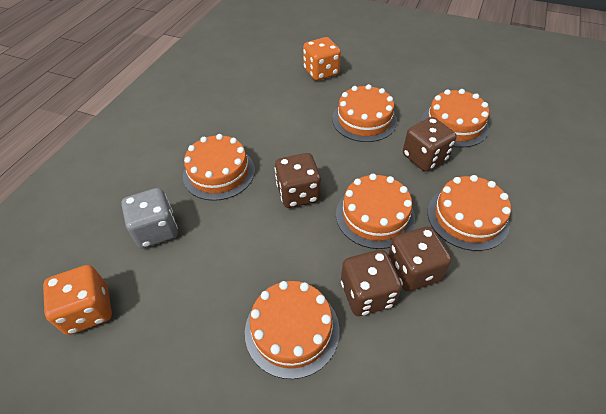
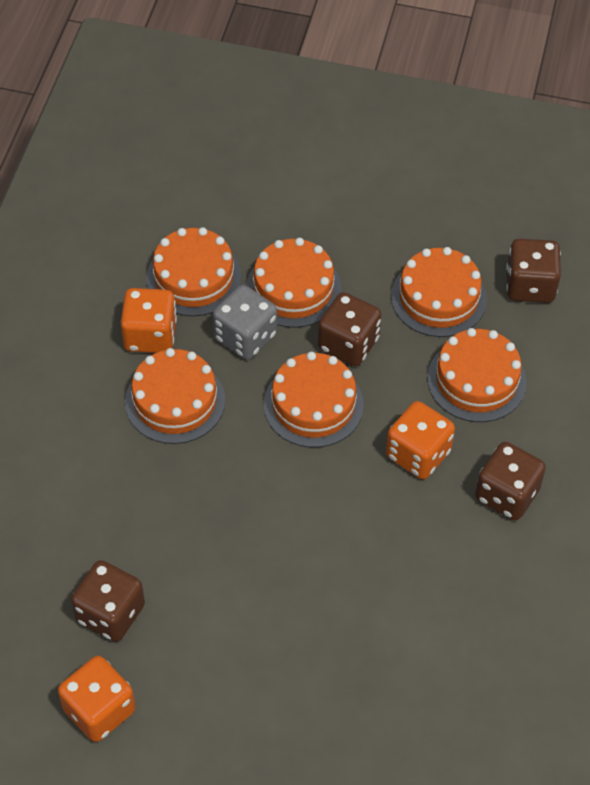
orange dice: 2 -> 3

